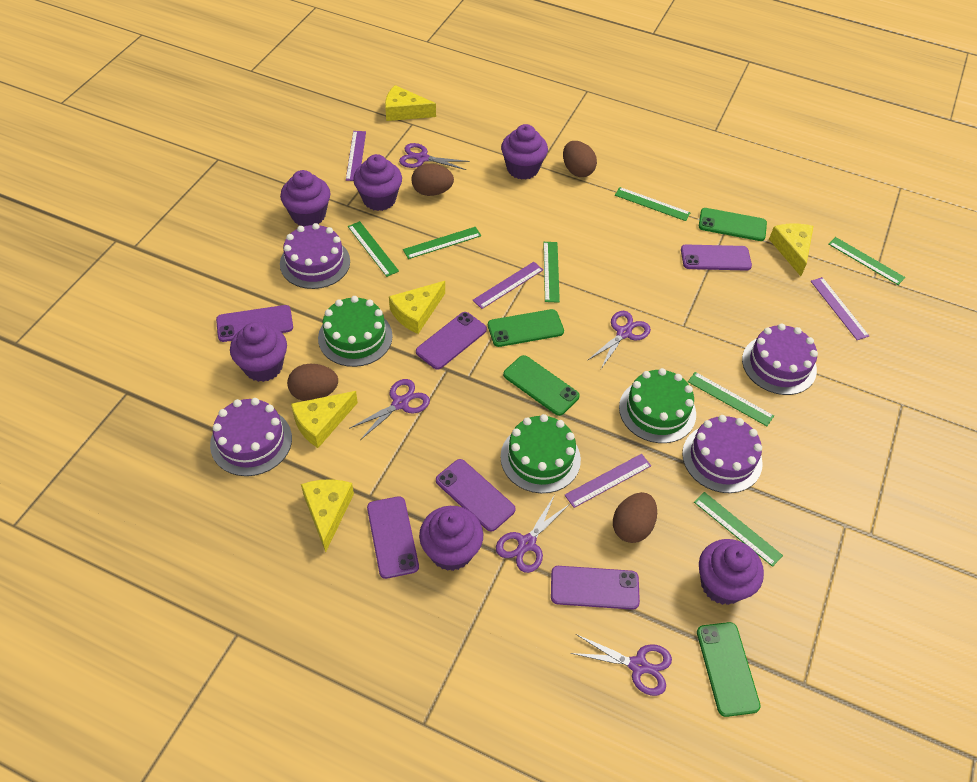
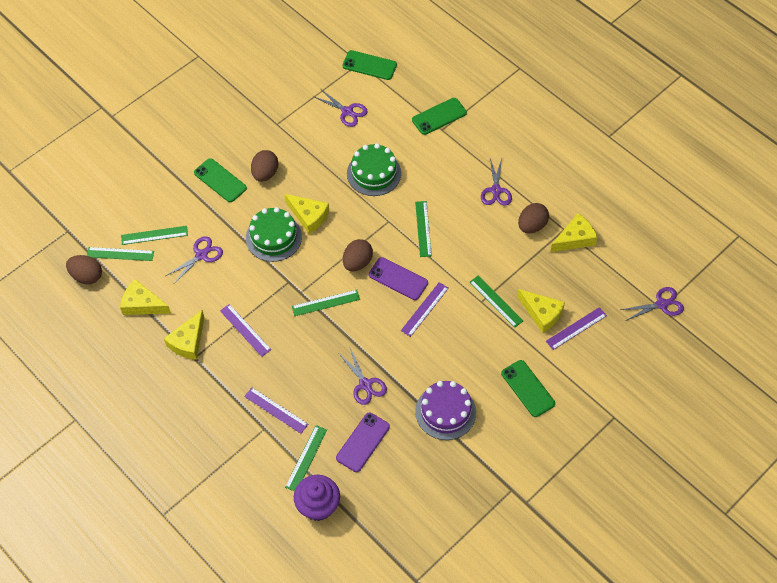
green cake: 3 -> 2
green ruler: 7 -> 6
purple cake: 4 -> 1
purple cupcake: 6 -> 1
purple phone: 6 -> 2

